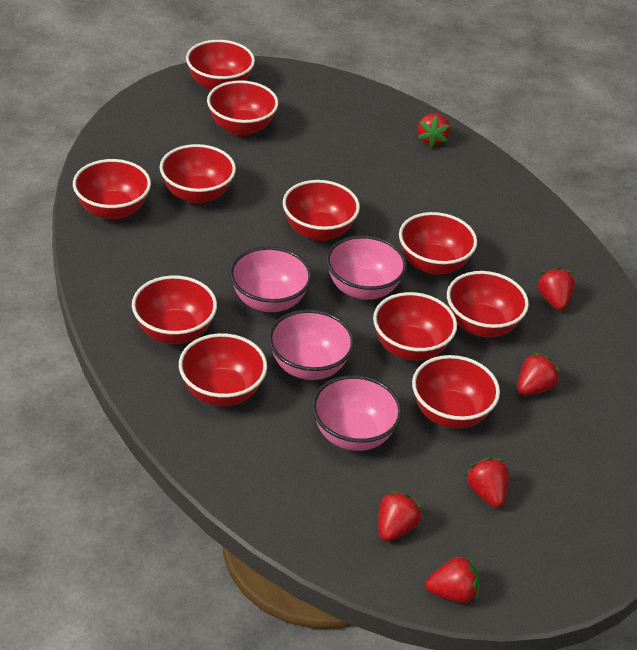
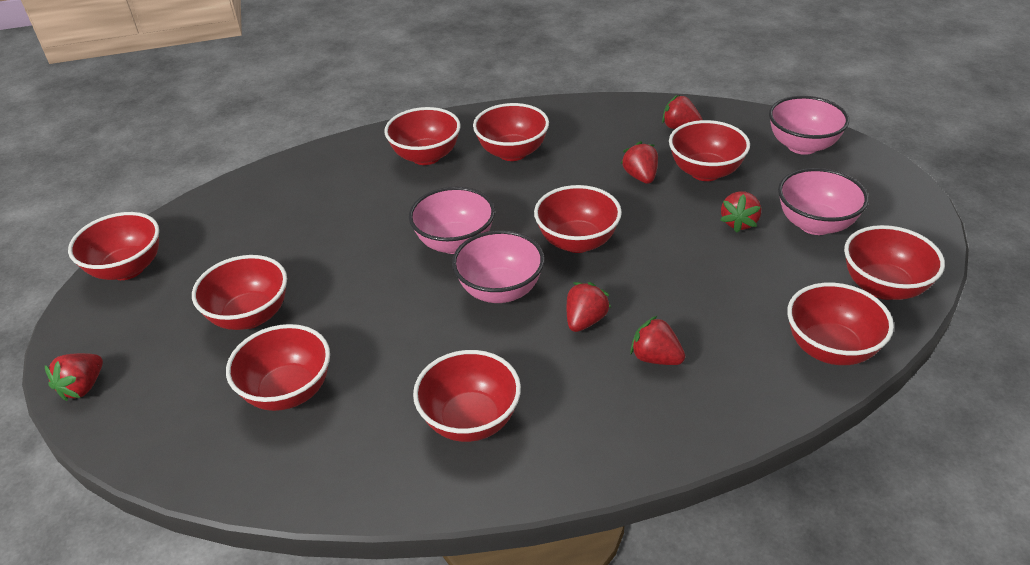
red bowl: 11 -> 10

